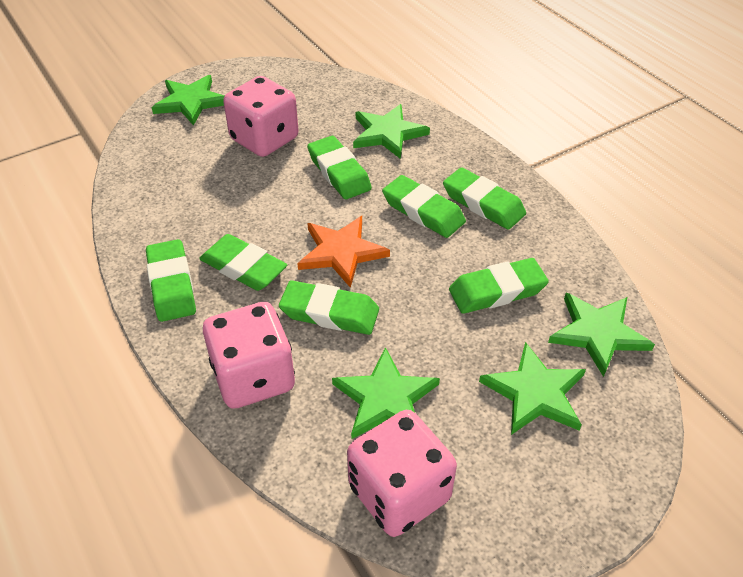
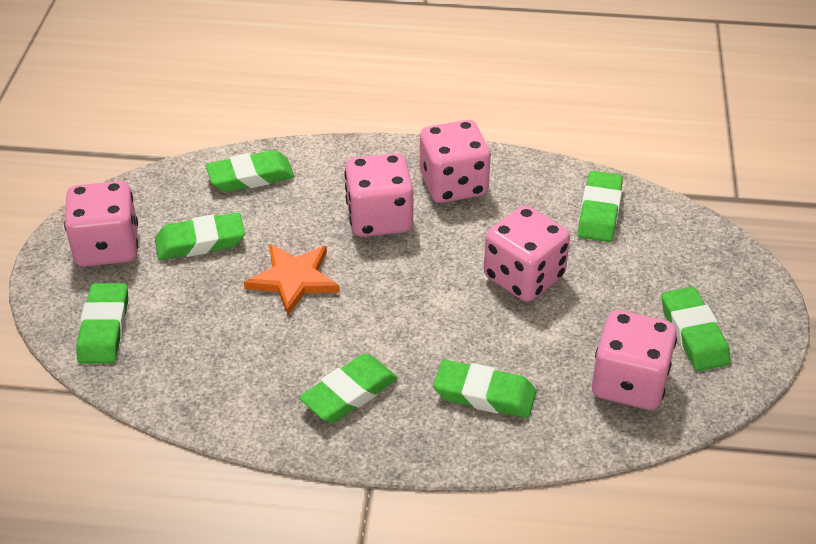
green star: 5 -> 0
pink dice: 3 -> 5

